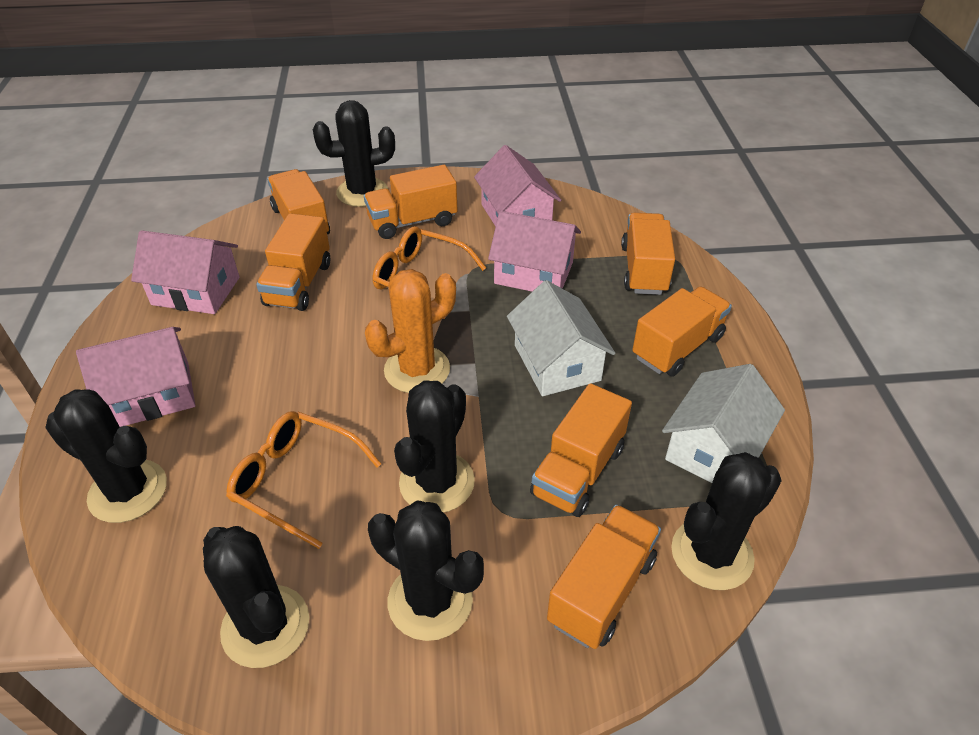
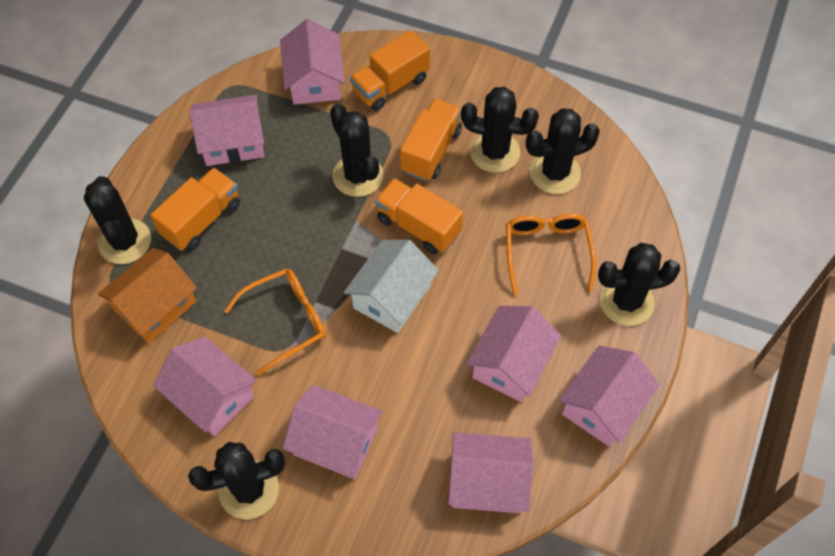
orange cactus: 1 -> 0
orange house: 0 -> 1
orange truck: 7 -> 4
pink house: 4 -> 7
white house: 2 -> 1

